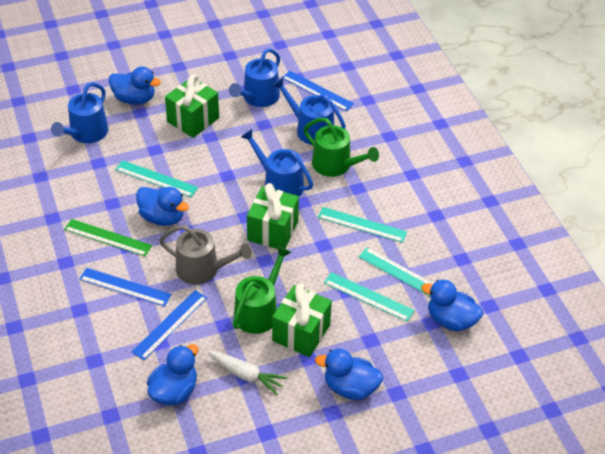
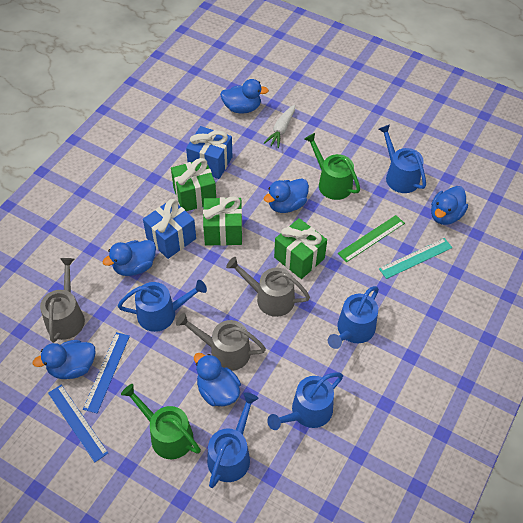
blue duck: 5 -> 6
blue gift: 0 -> 2
blue ruler: 3 -> 2
blue watering can: 4 -> 5
grey watering can: 1 -> 3
turquoise ruler: 4 -> 1

